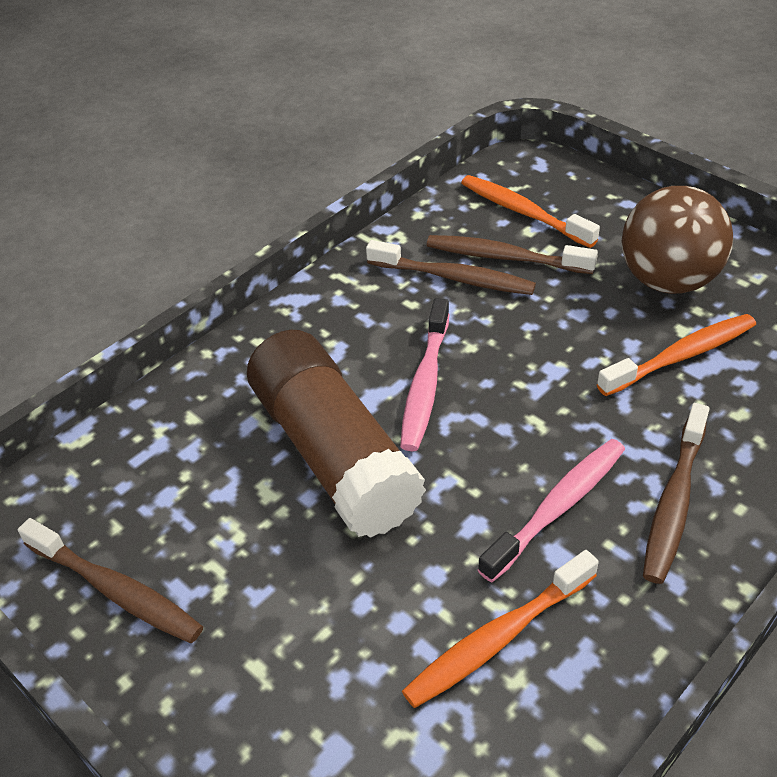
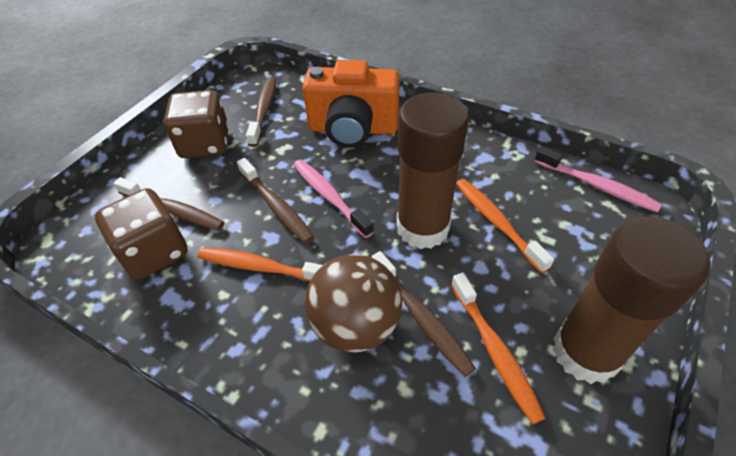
brown dice: 0 -> 2
brown glue stick: 1 -> 2
orange camera: 0 -> 1

